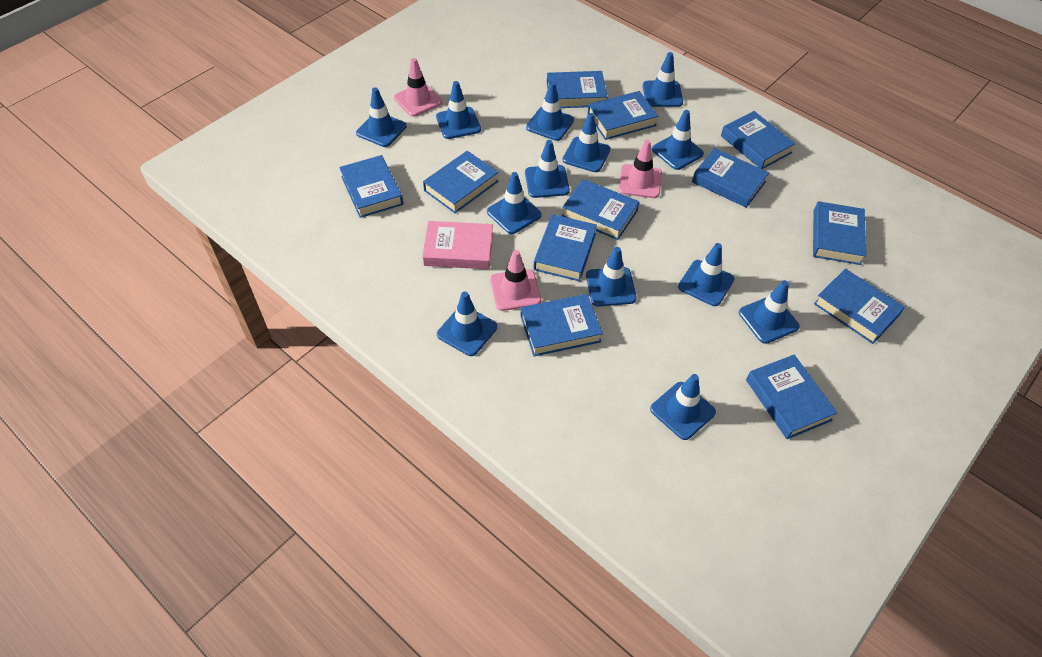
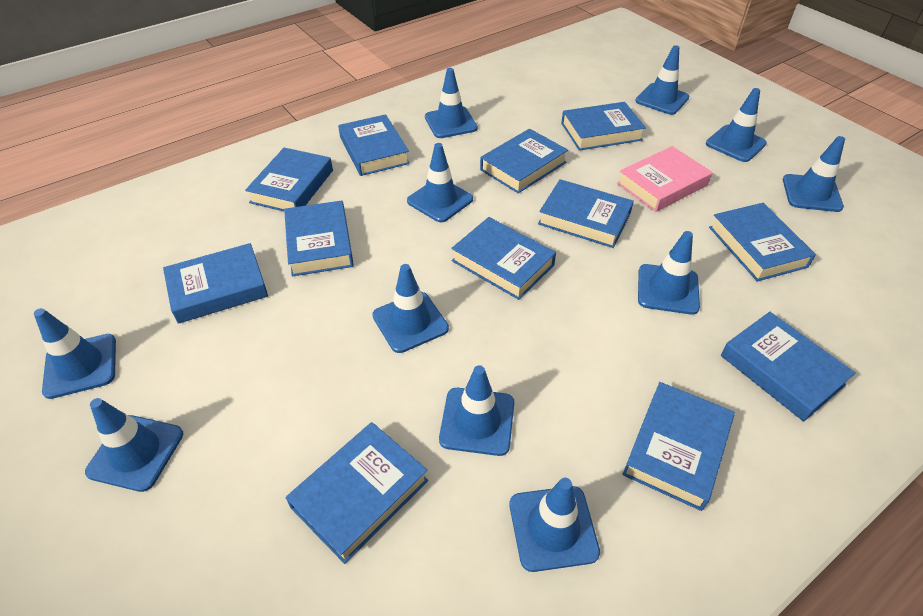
blue traffic cone: 13 -> 11
pink traffic cone: 3 -> 0

